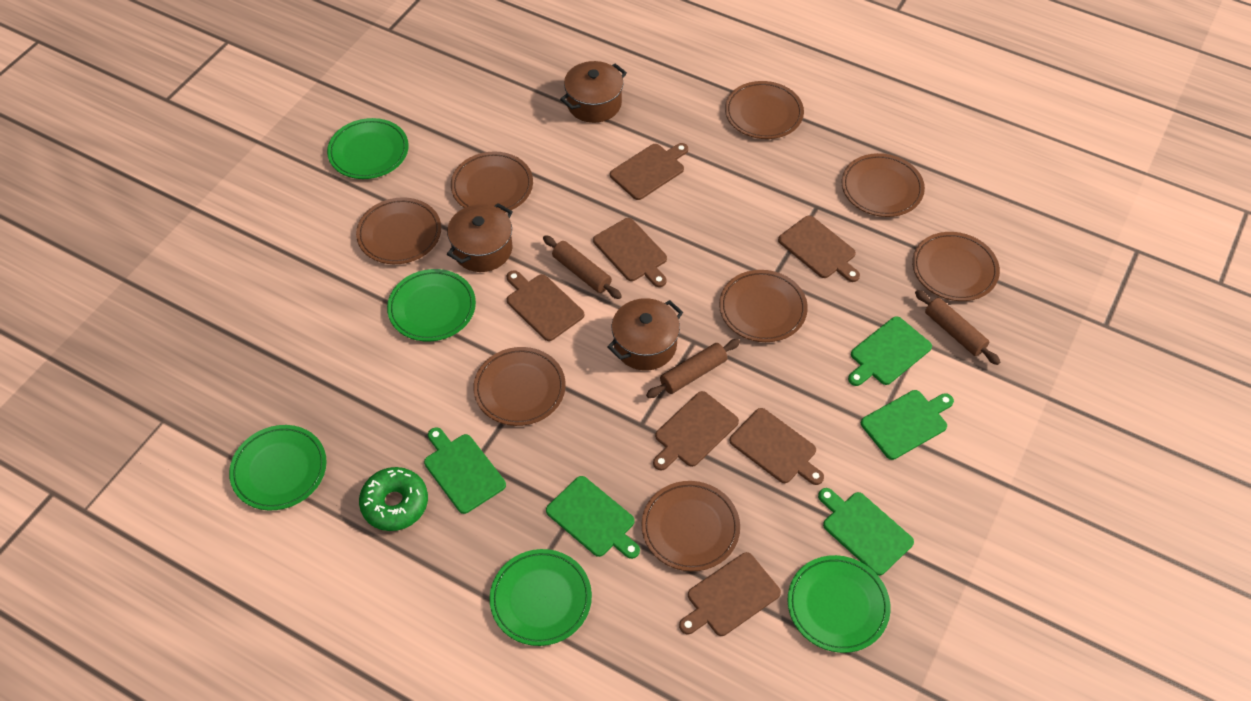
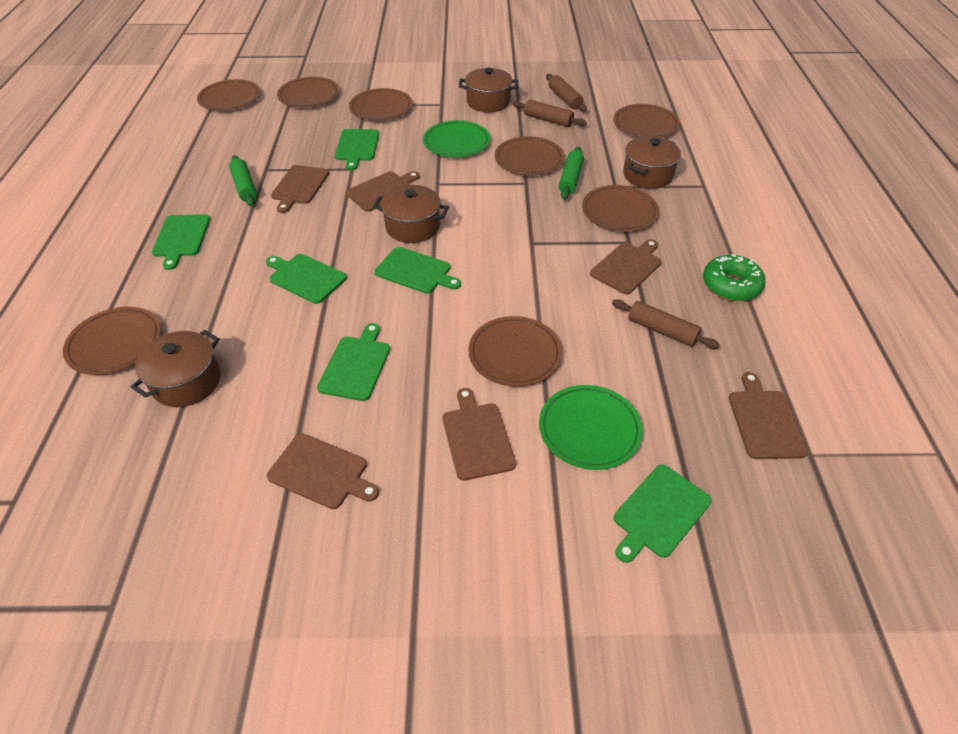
brown cutting board: 7 -> 6
brown pot: 3 -> 4
green cutting board: 5 -> 6
green plate: 5 -> 2
green rolling pin: 0 -> 2

